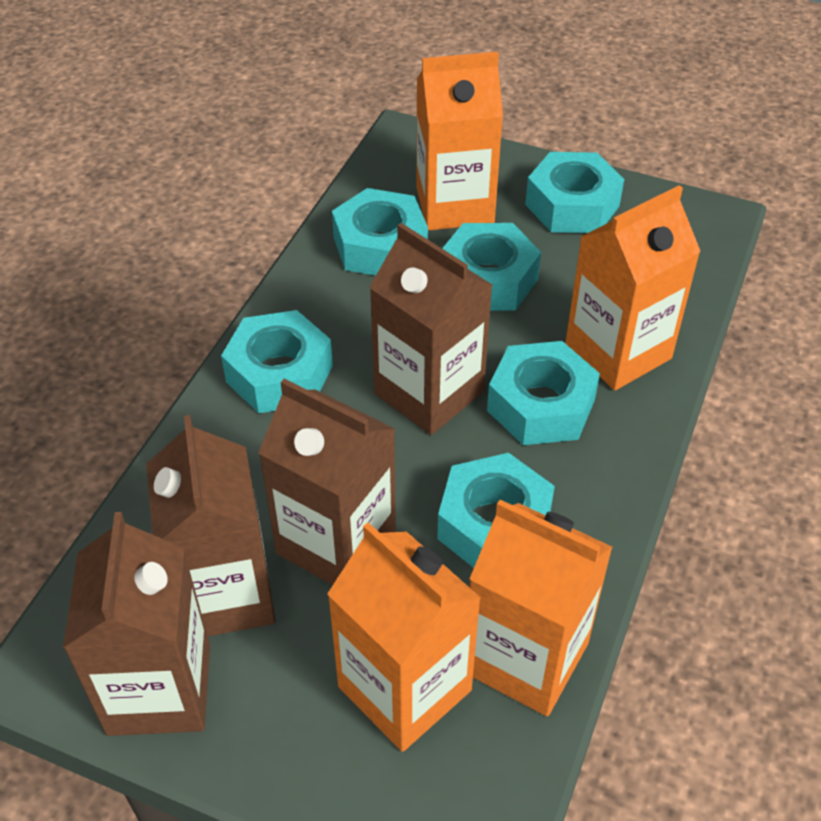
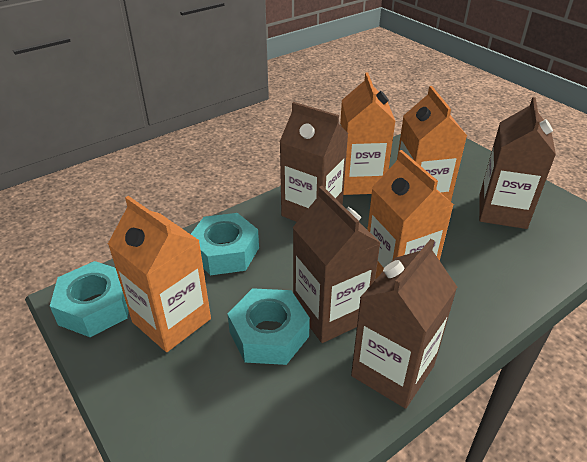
turquoise nut: 6 -> 3

